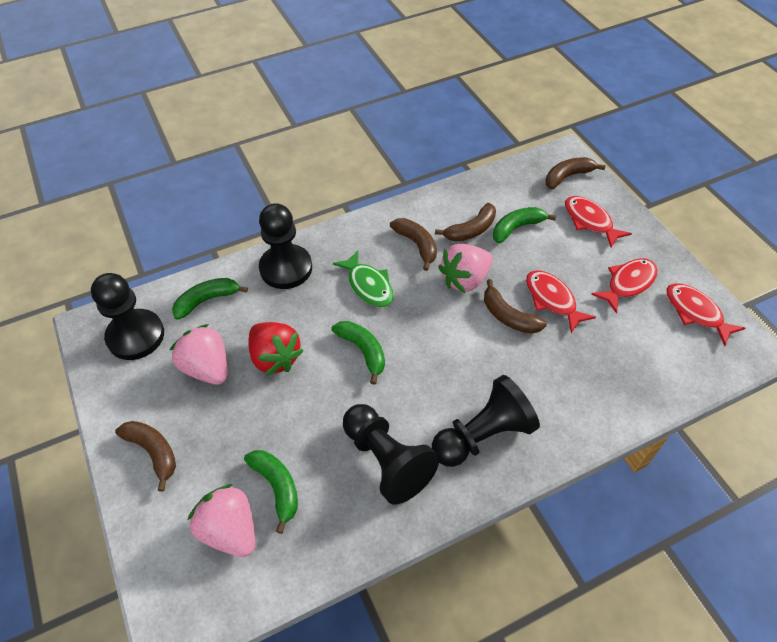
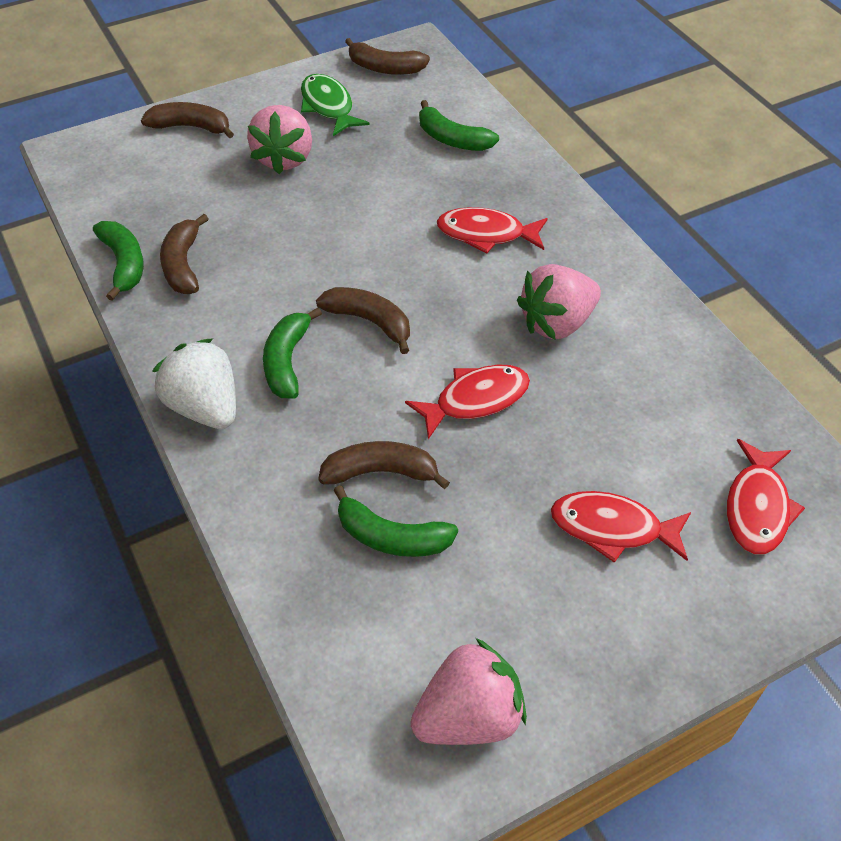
black pawn: 4 -> 0
red strawberry: 1 -> 0
white strawberry: 0 -> 1

